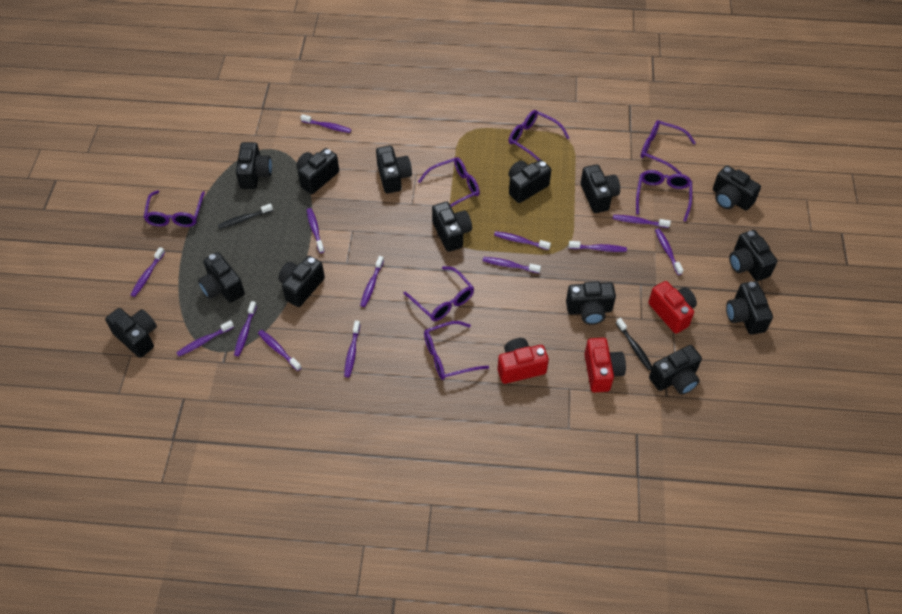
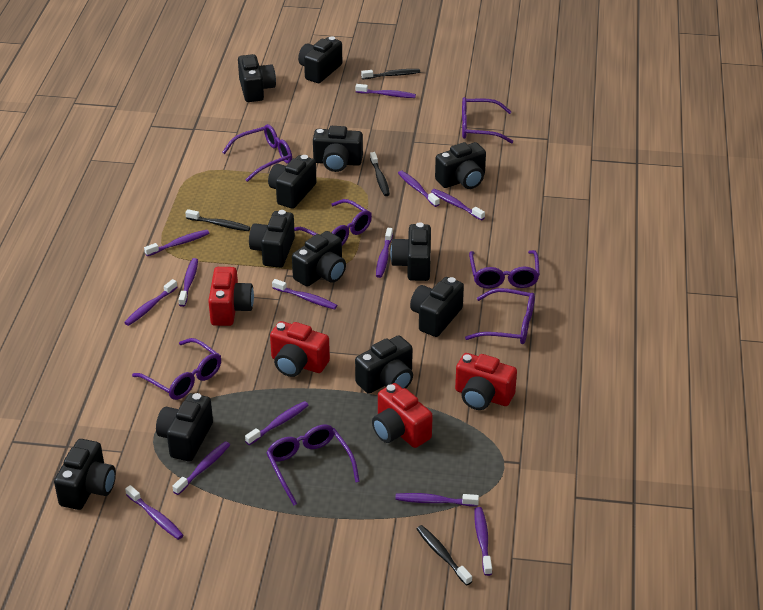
black camera: 14 -> 12
black toothbrush: 2 -> 4
red camera: 3 -> 4

